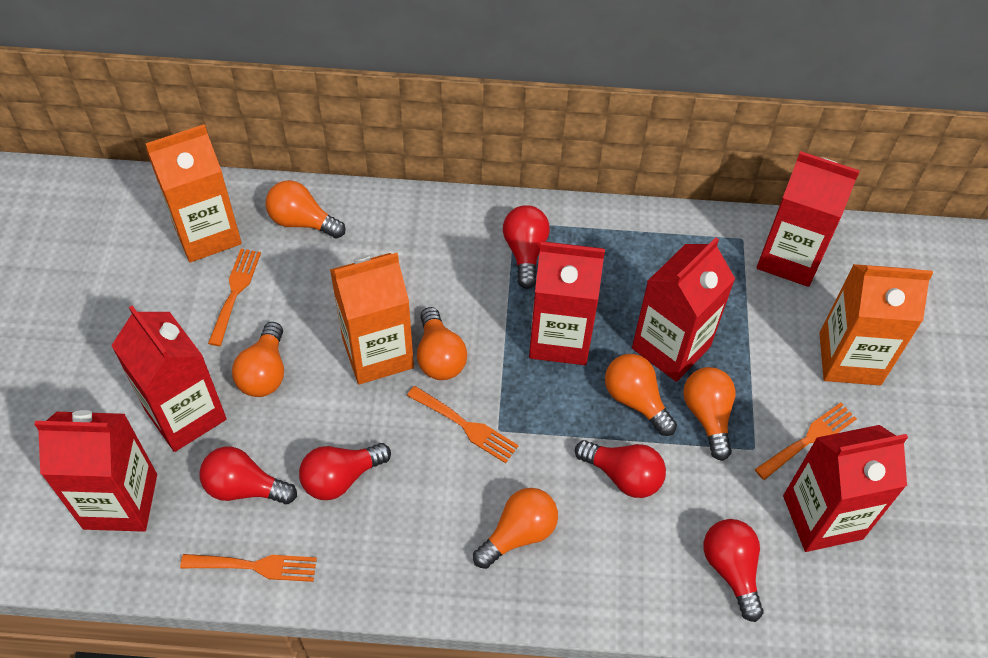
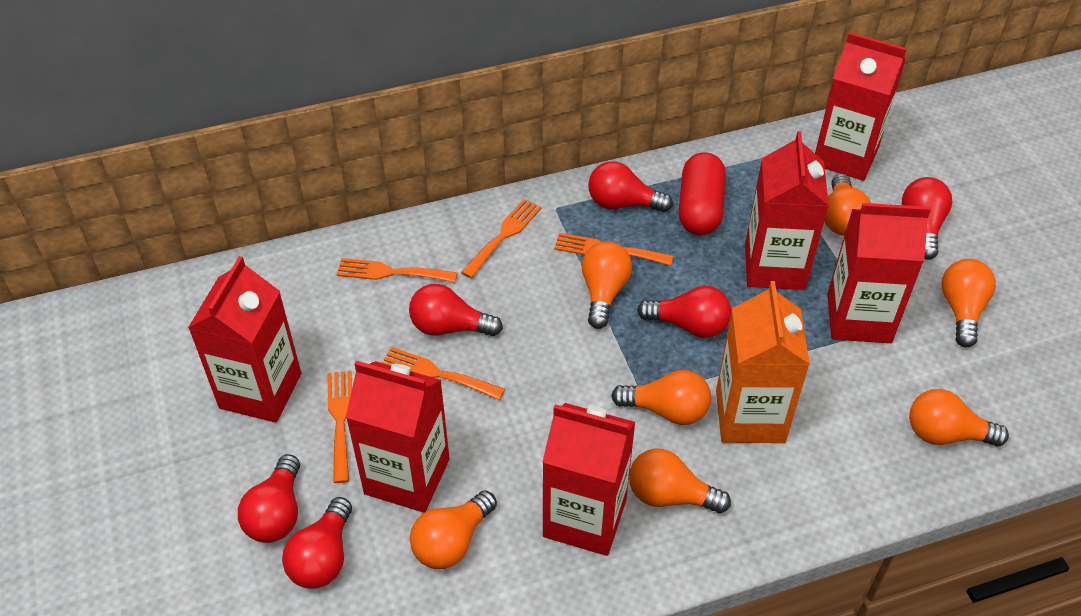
orange carton: 3 -> 1
orange fork: 4 -> 5
orange light bulb: 6 -> 7
red capsule: 0 -> 1
red light bulb: 5 -> 6

